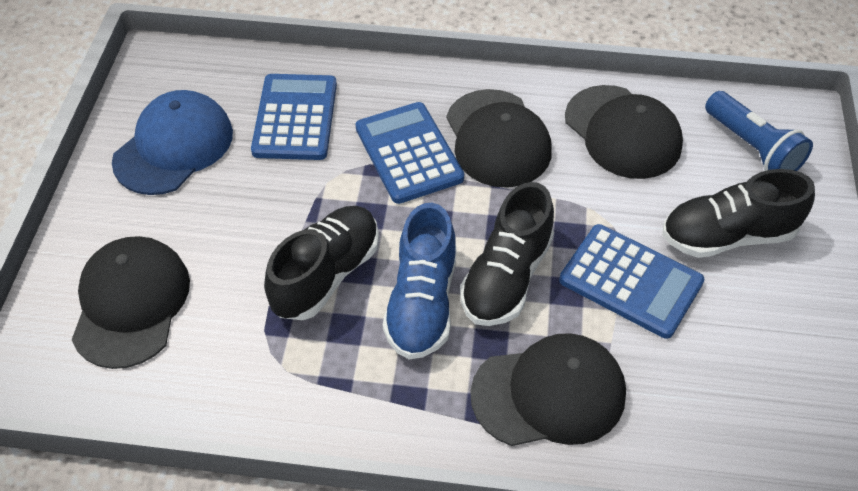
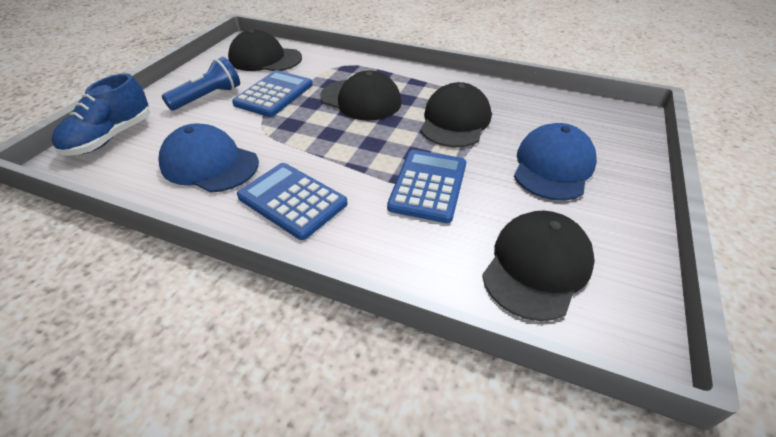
black shoe: 3 -> 0
blue cap: 1 -> 2

